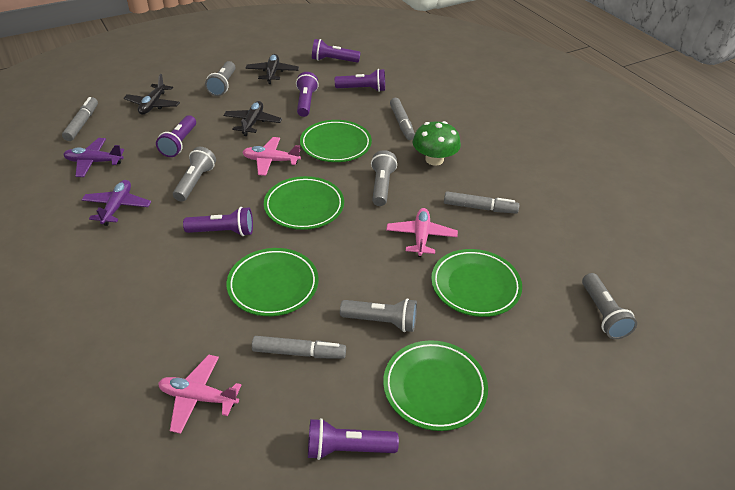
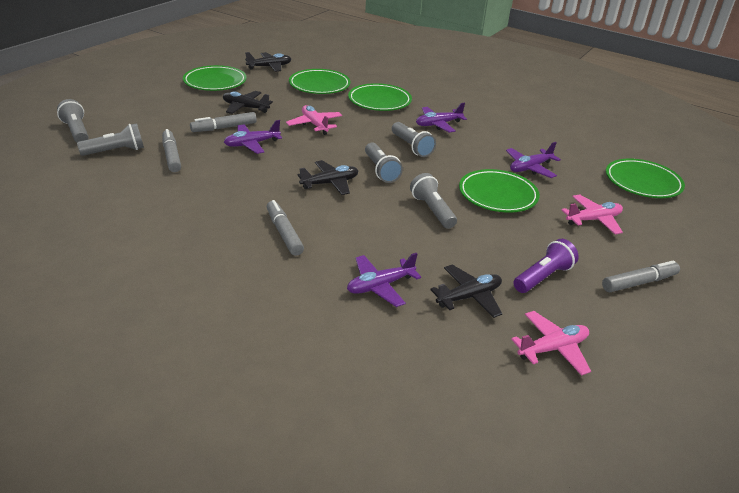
black plane: 3 -> 4
green mushroom: 1 -> 0
purple flashlight: 6 -> 1
purple plane: 2 -> 4

